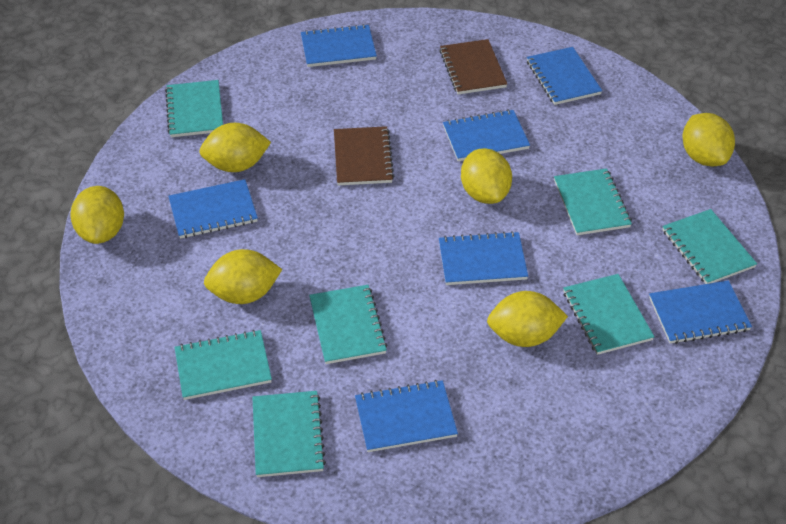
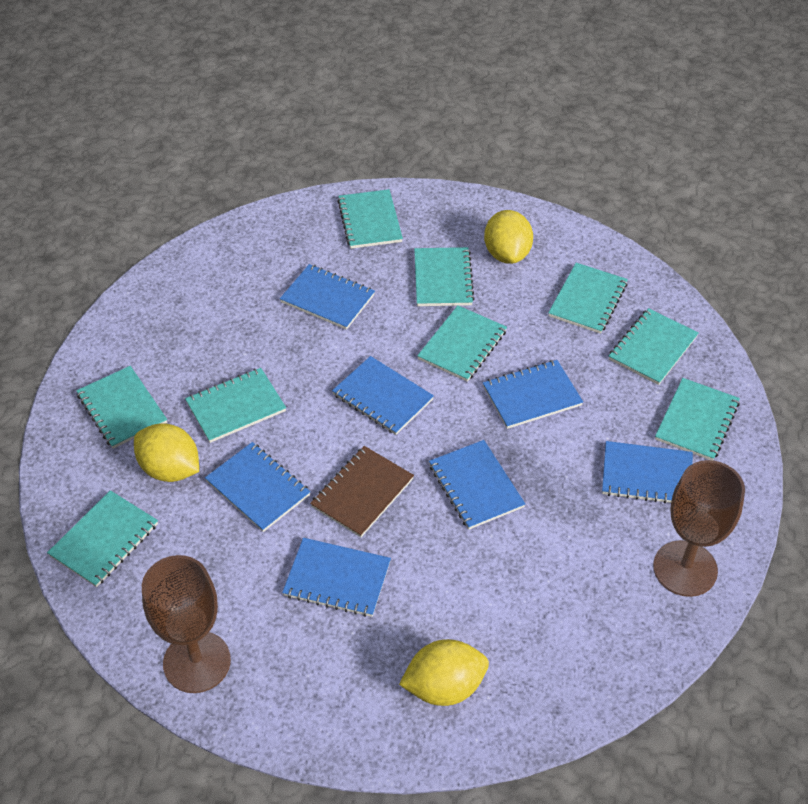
brown goblet: 0 -> 2
brown notebook: 2 -> 1
turquoise notebook: 7 -> 9
yellow lemon: 6 -> 3

